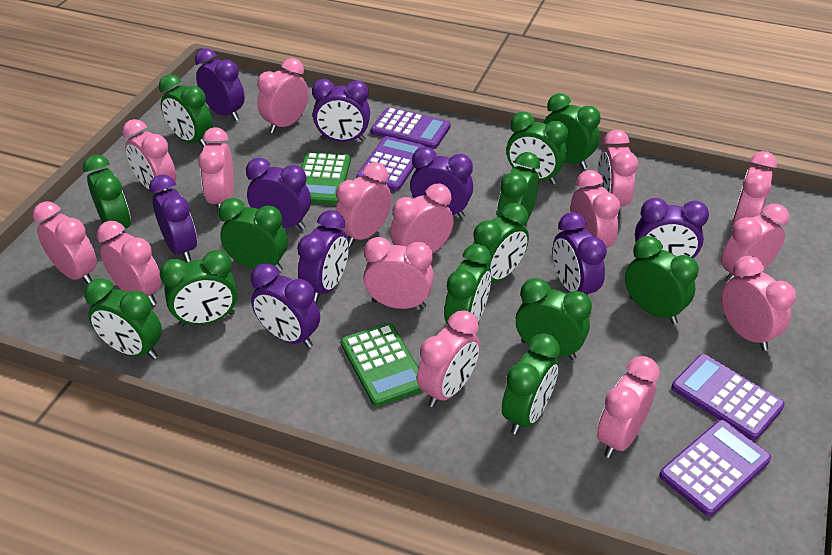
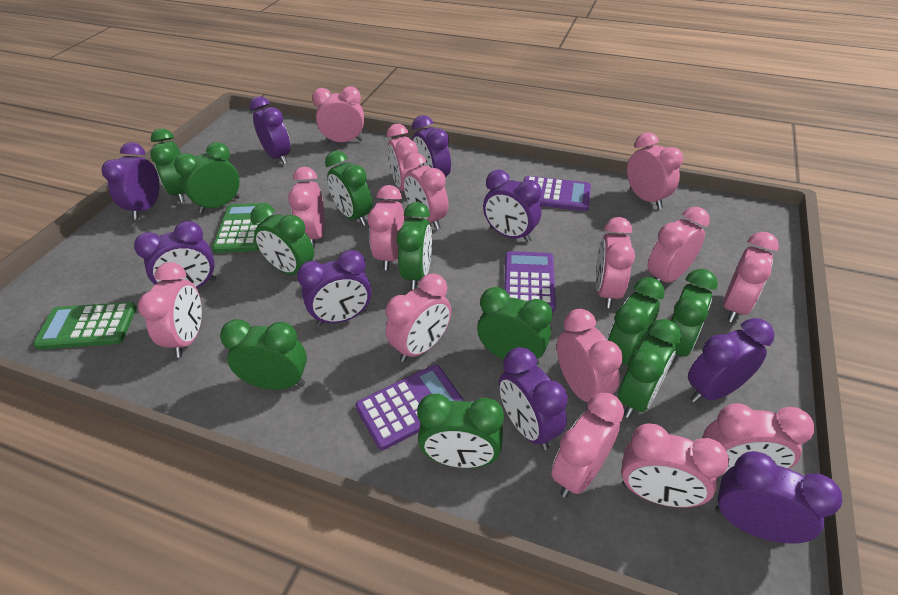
green clock: 13 -> 11
purple calculator: 4 -> 3

